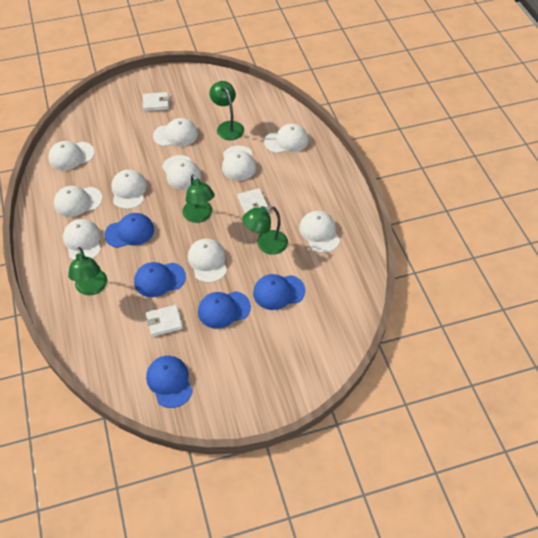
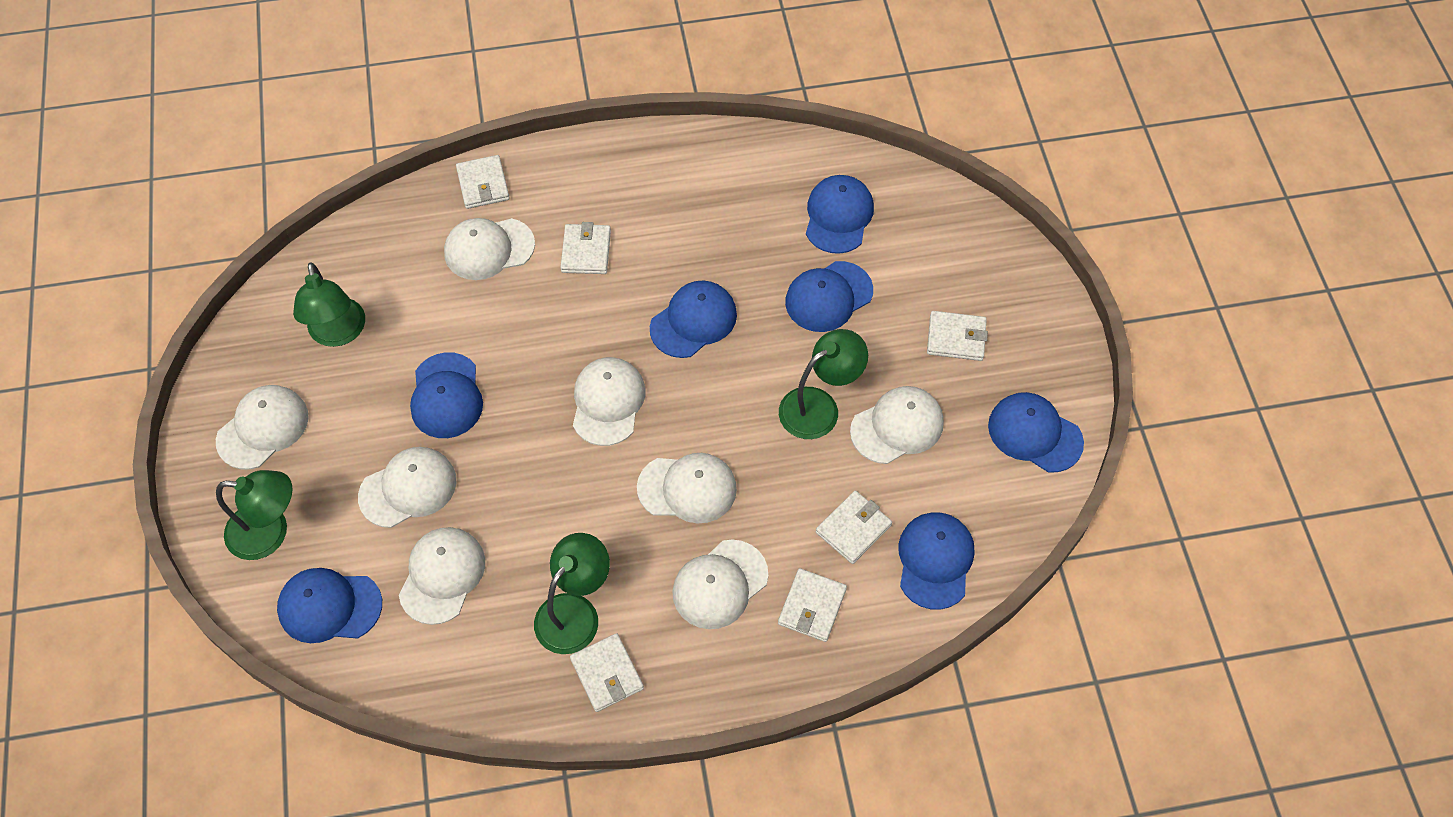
blue cap: 5 -> 7
white cap: 10 -> 8
white wallet: 3 -> 6

